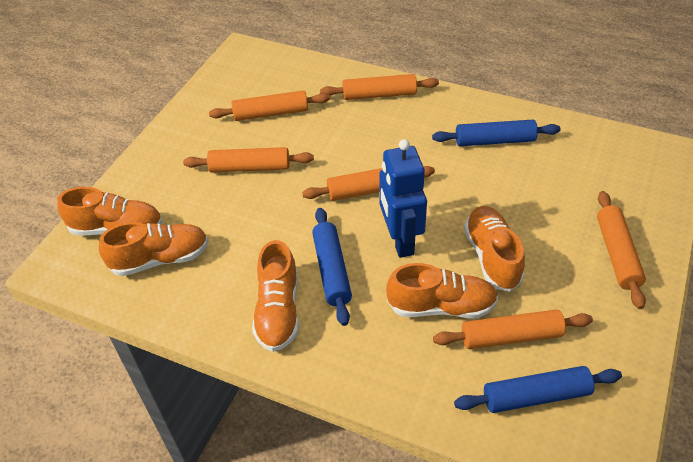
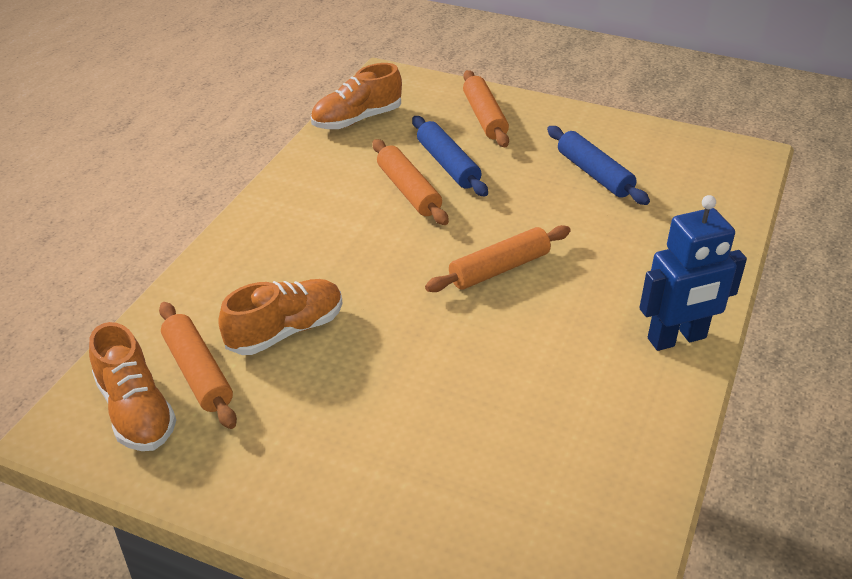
blue rolling pin: 3 -> 2
orange rolling pin: 6 -> 4
orange shoe: 5 -> 3

